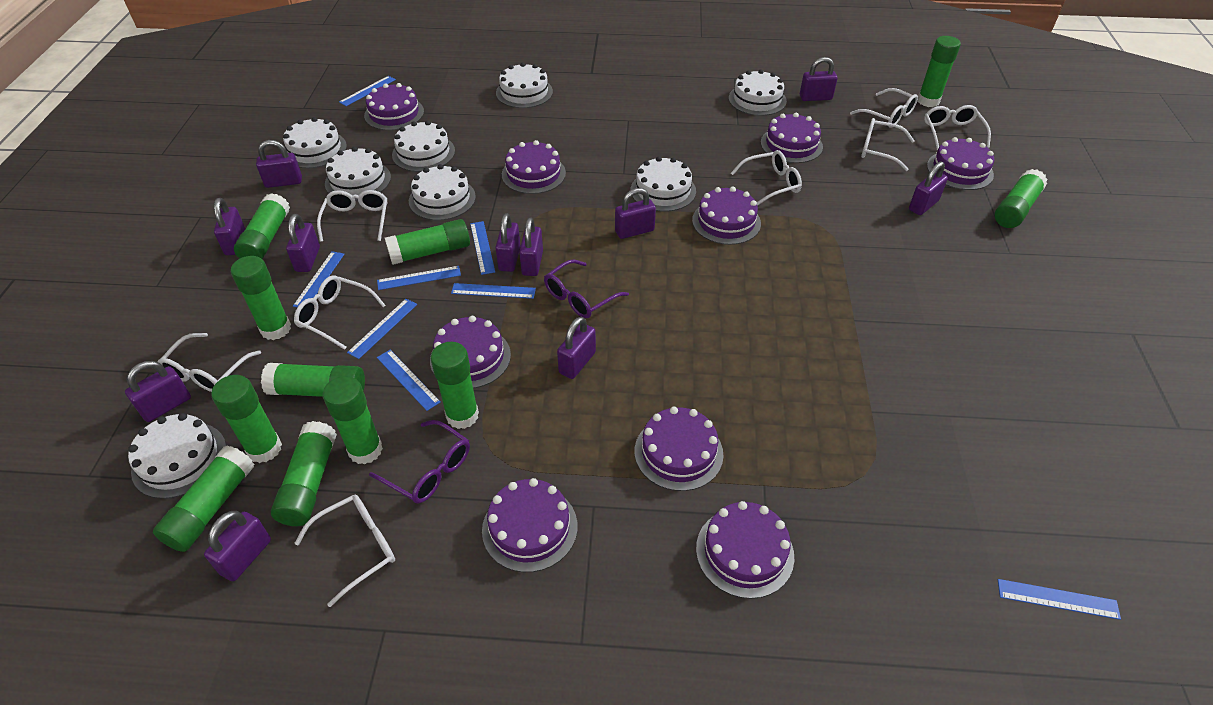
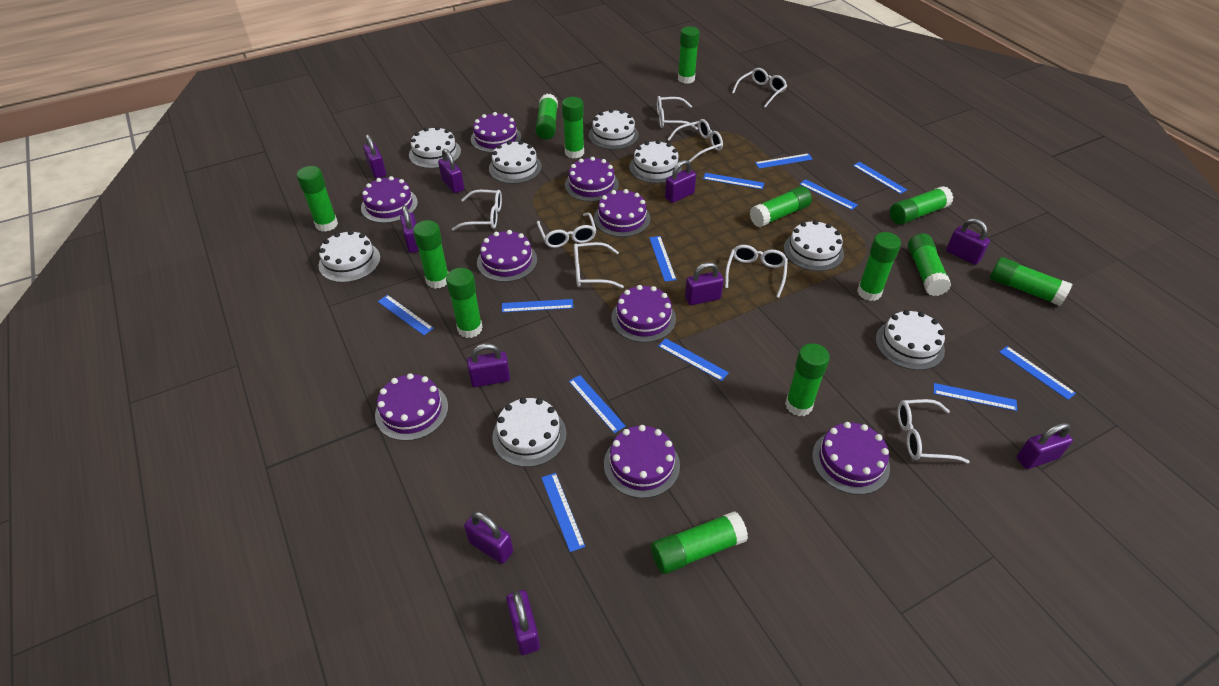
blue ruler: 8 -> 12
green glue stick: 11 -> 13
purple glasses: 2 -> 0
purple padlock: 11 -> 10

